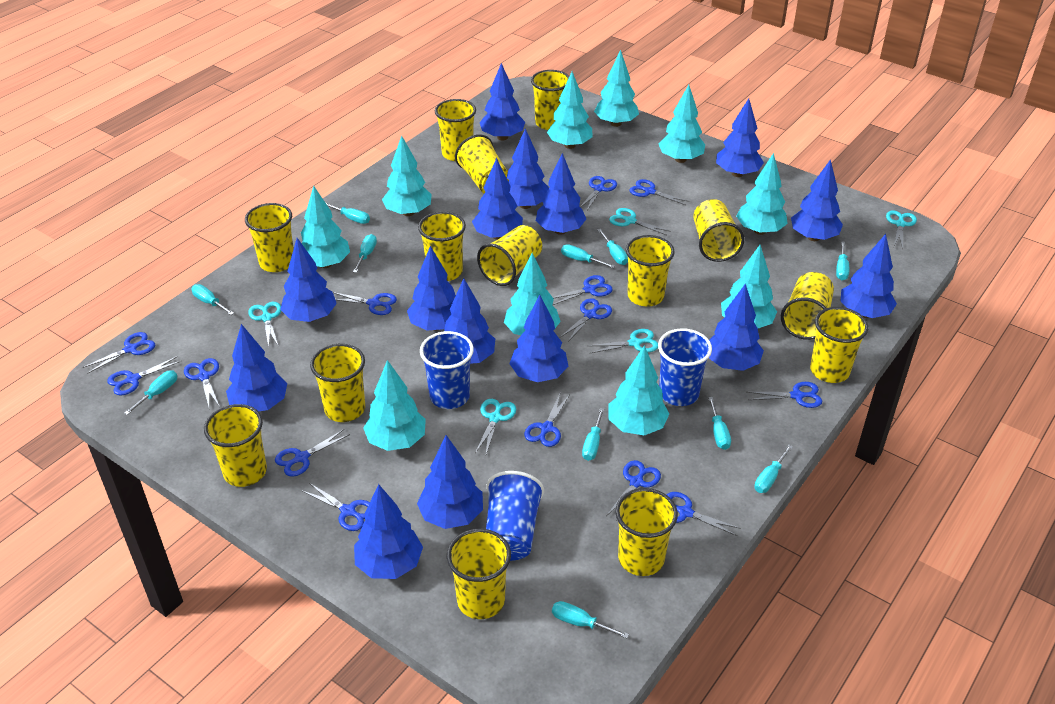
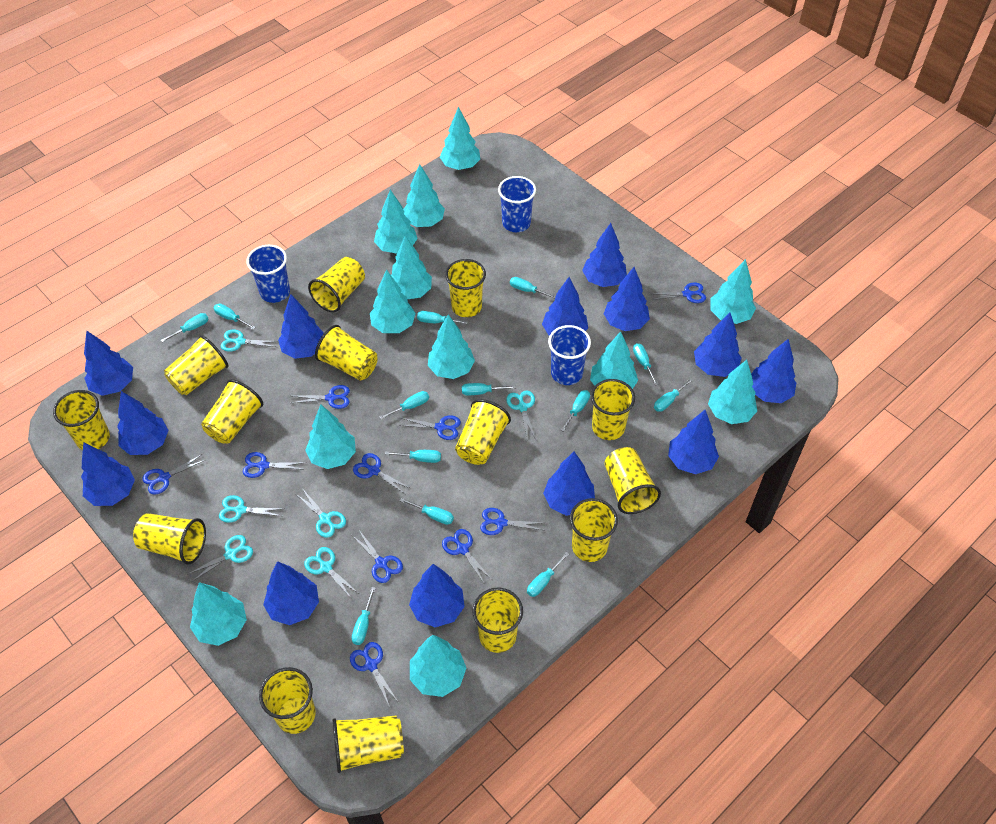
blue scissors: 14 -> 10
blue tree: 15 -> 13
turquoise scissors: 5 -> 6
turquoise screwdriver: 11 -> 13
turquoise tree: 10 -> 12

